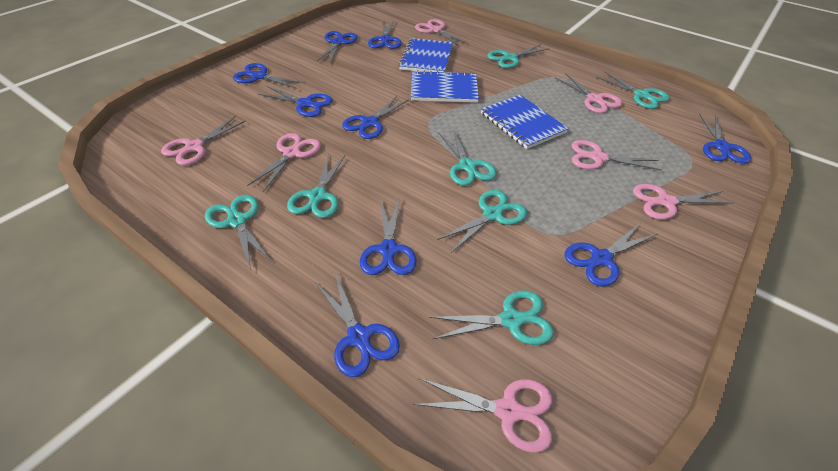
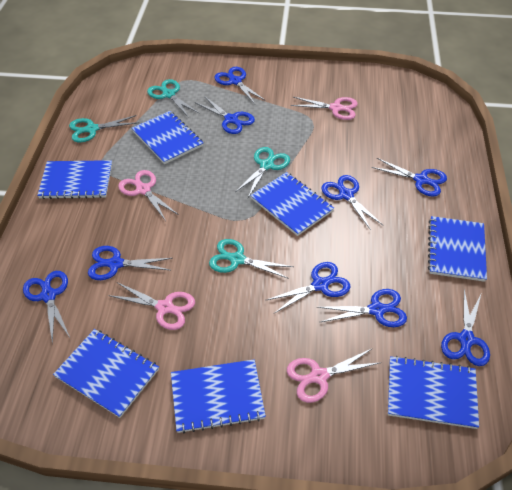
blue notebook: 3 -> 7
pink scissors: 7 -> 4
turquoise scissors: 7 -> 4

